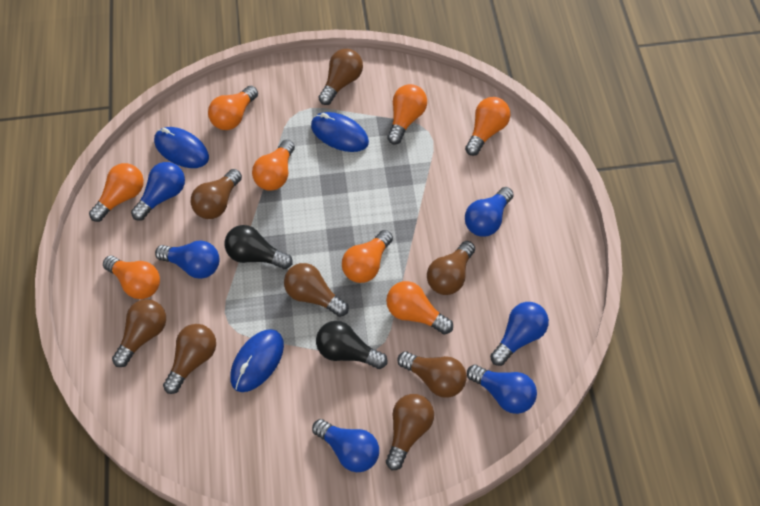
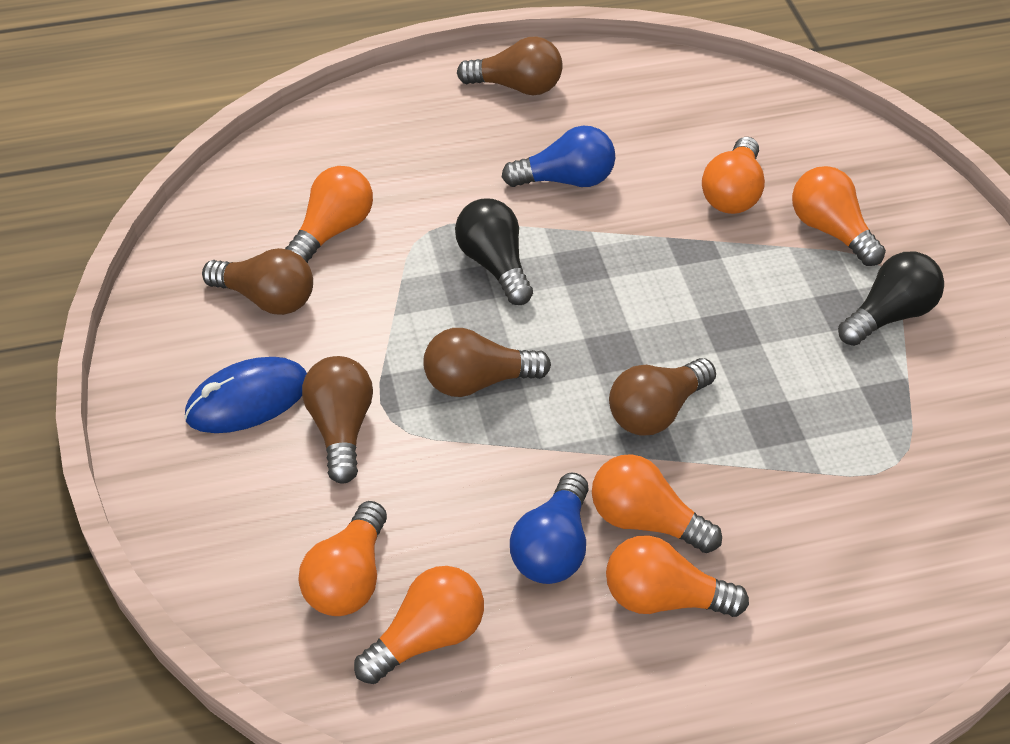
blue light bulb: 6 -> 2
blue mouse: 3 -> 1
brown light bulb: 8 -> 5
orange light bulb: 8 -> 7

